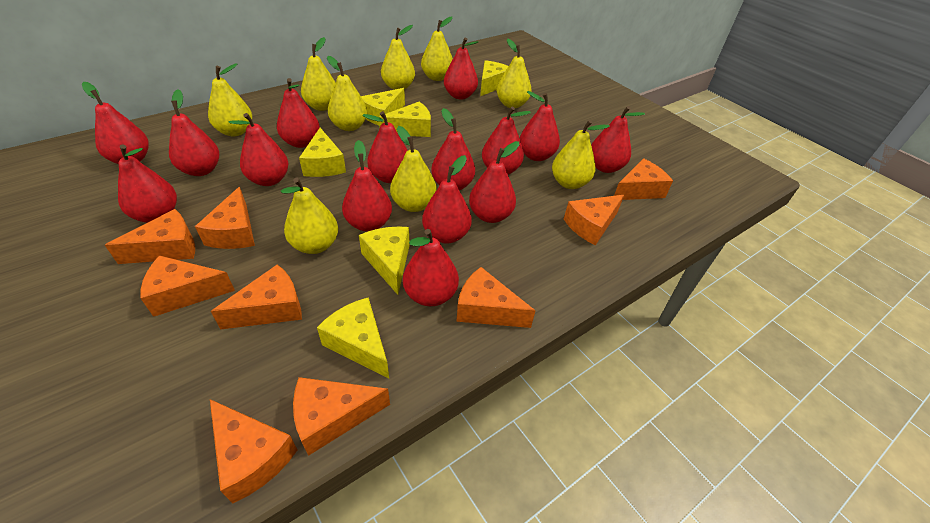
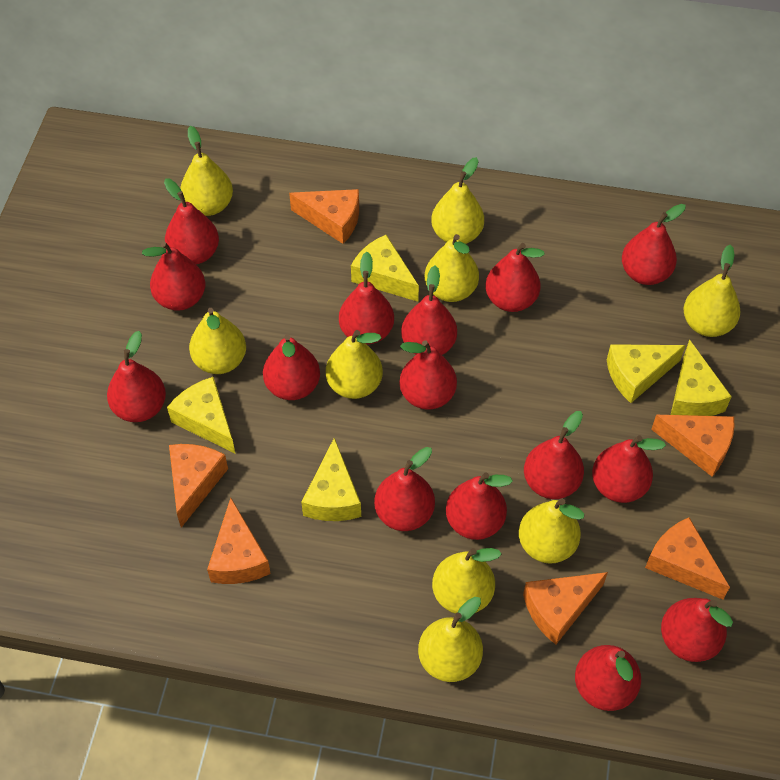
orange cheese: 9 -> 6
yellow cheese: 6 -> 5

